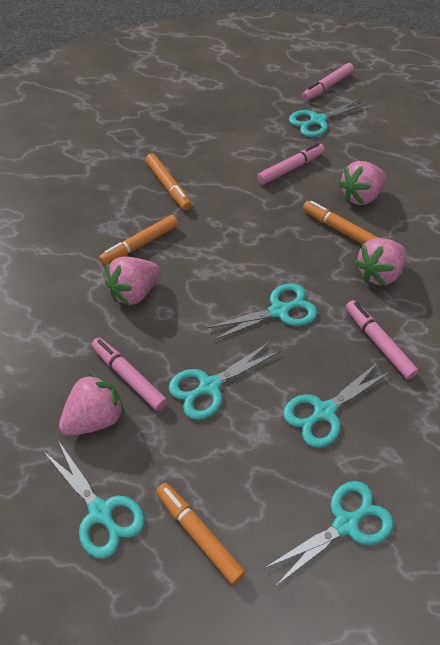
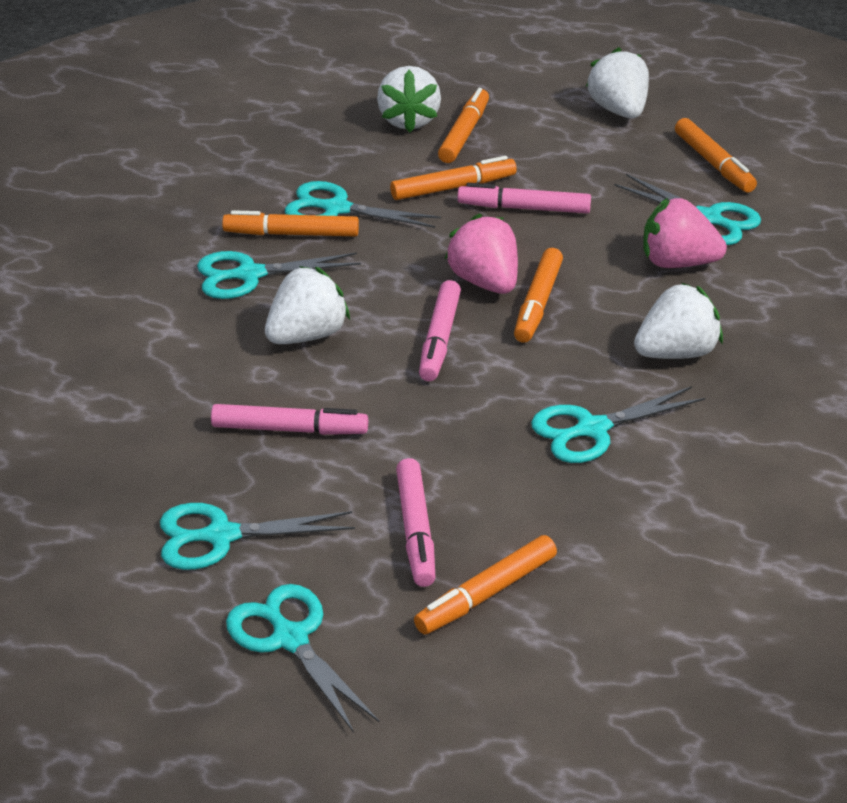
orange marker: 4 -> 6
pink strawberry: 4 -> 2
white strawberry: 0 -> 4

